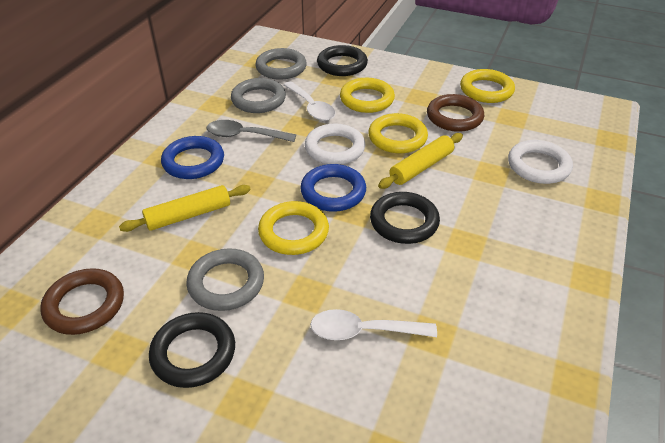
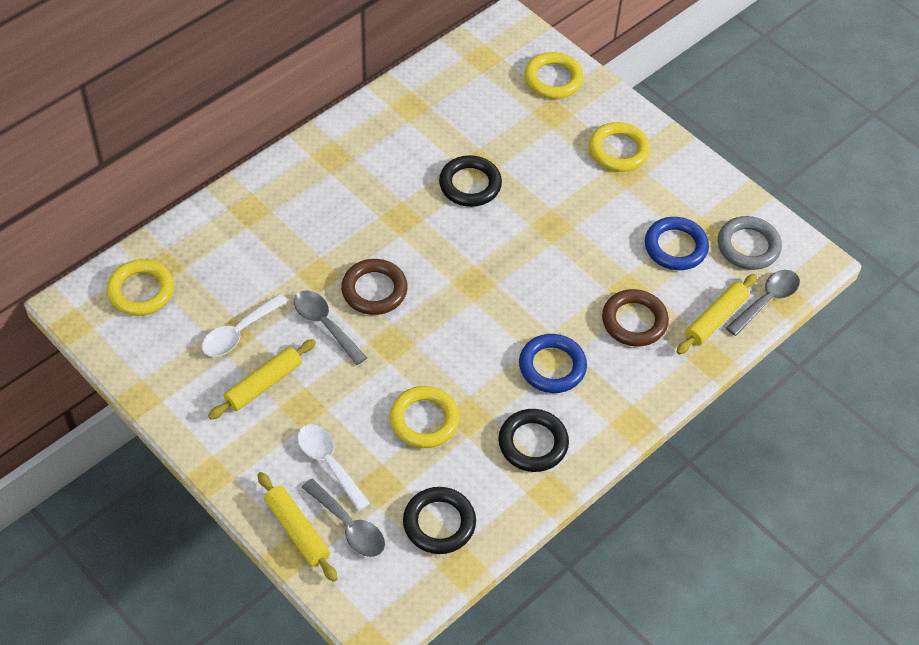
grey ring: 3 -> 1
grey spoon: 1 -> 3
white ring: 2 -> 0
yellow rolling pin: 2 -> 3

